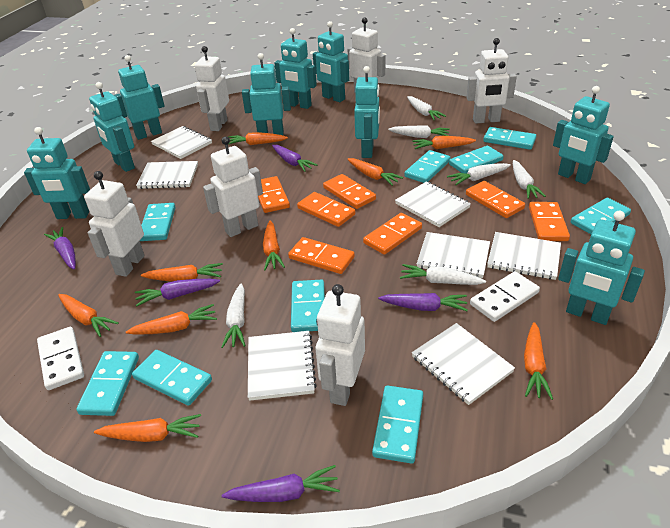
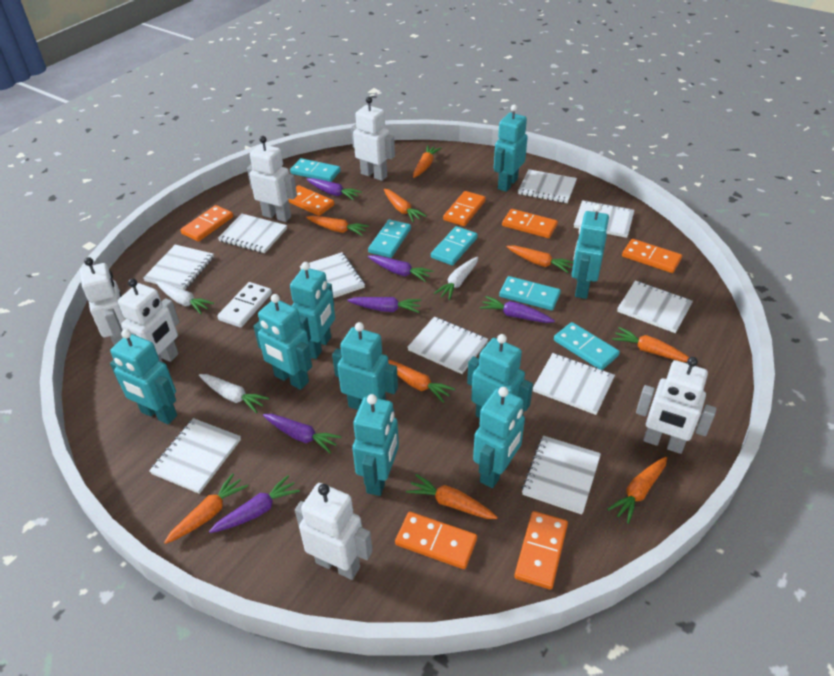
purple carrot: 5 -> 6
turquoise domino: 9 -> 5
white carrot: 6 -> 3
white domino: 2 -> 1
white notebook: 7 -> 10

